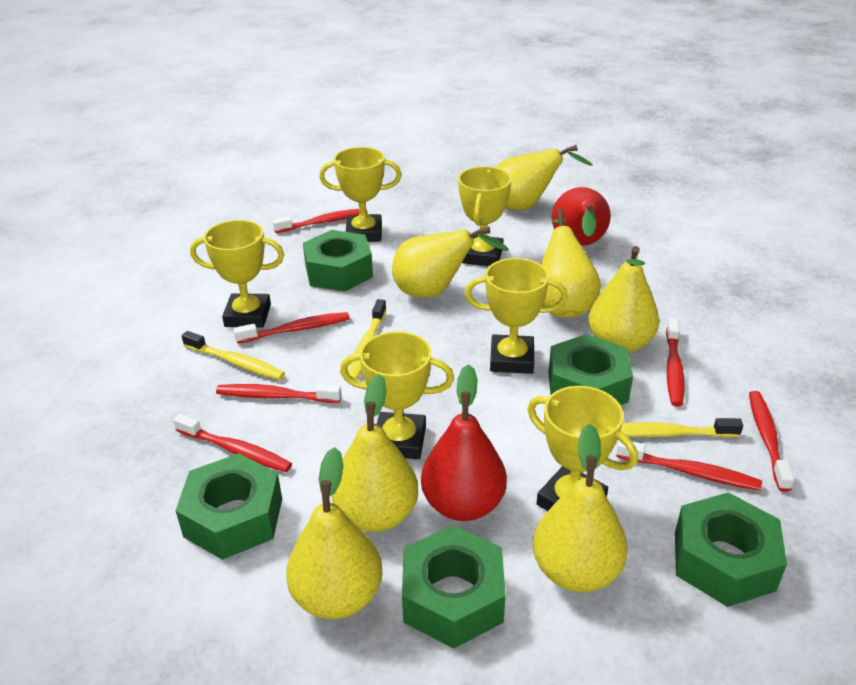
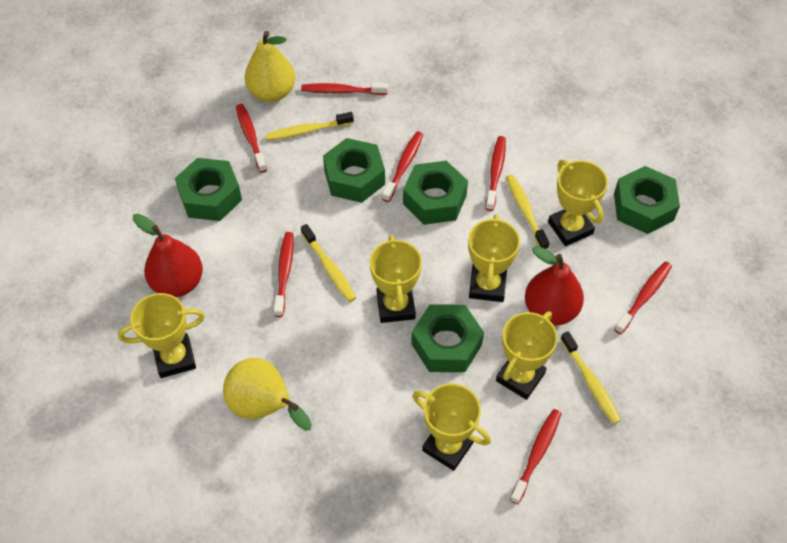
yellow pear: 7 -> 2
yellow toothbrush: 3 -> 4

